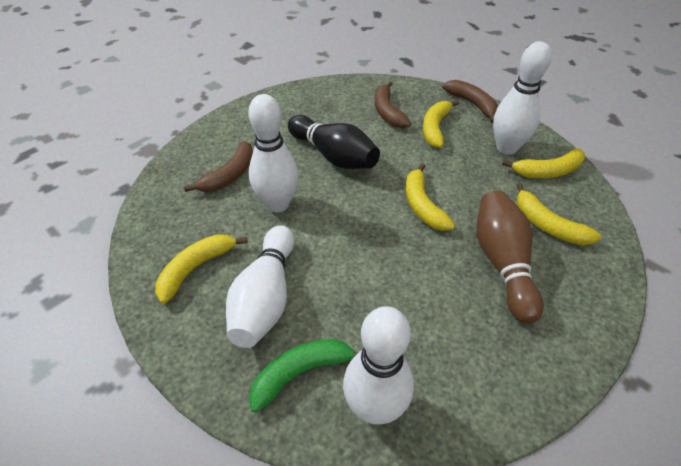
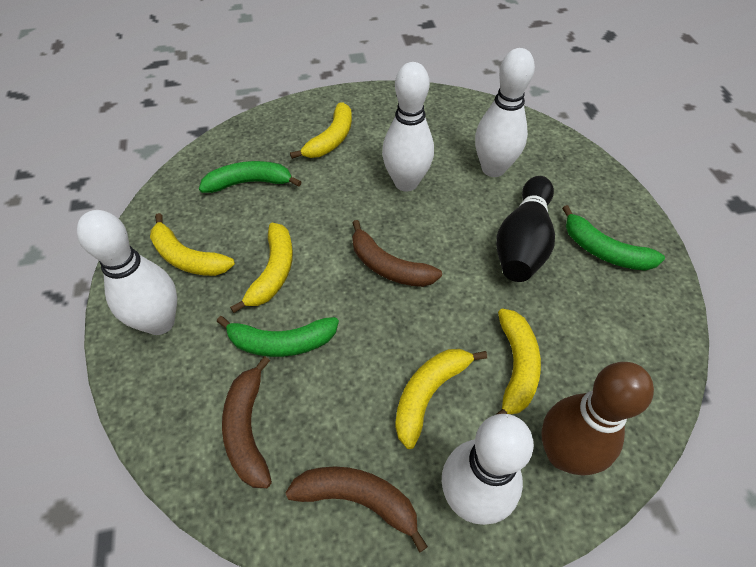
green banana: 1 -> 3

